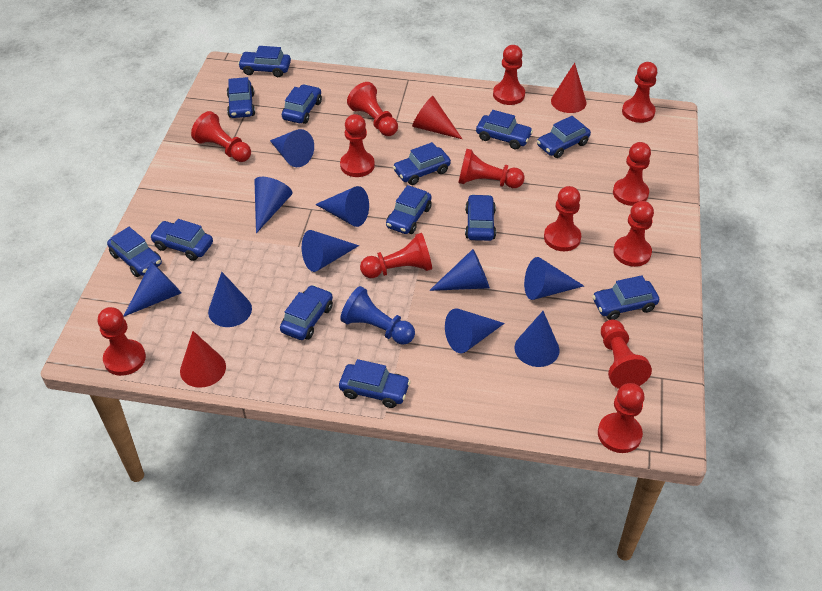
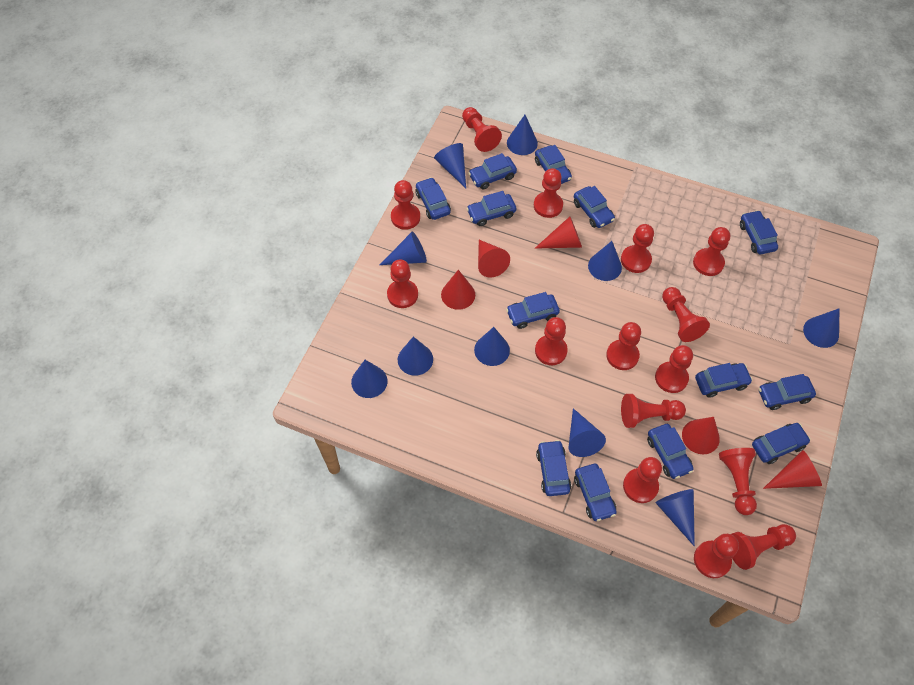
blue pawn: 1 -> 0
red cone: 3 -> 5
red pawn: 13 -> 15

